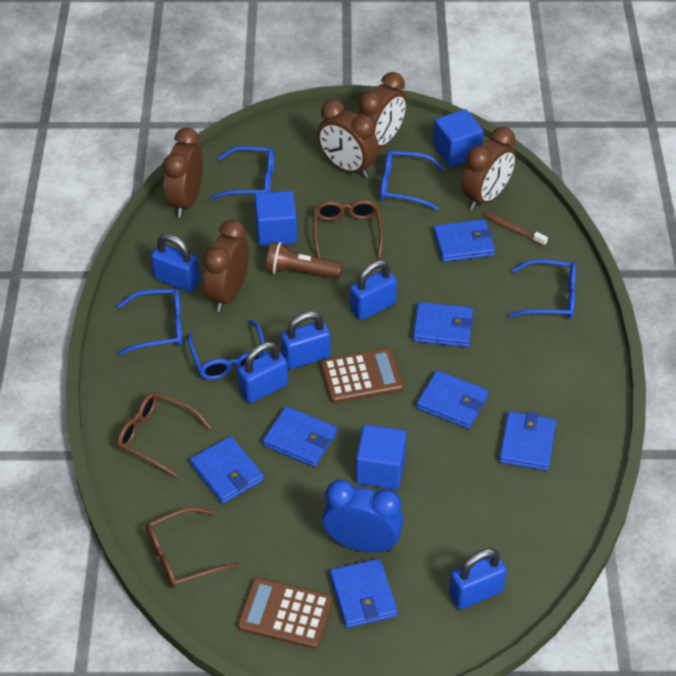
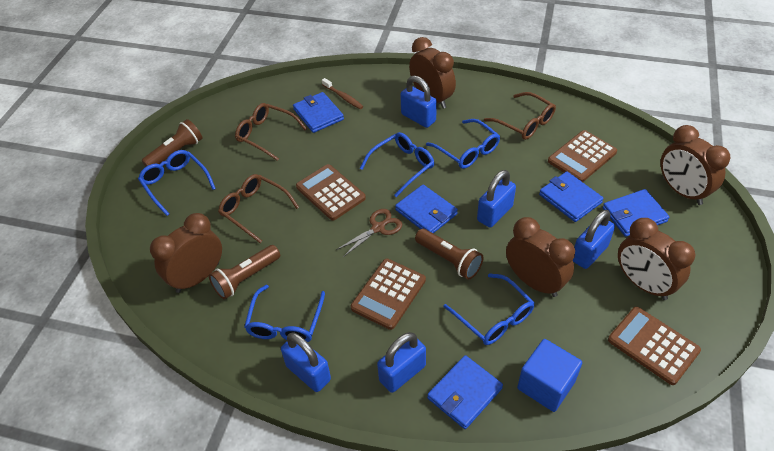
blue clock: 1 -> 0
blue cube: 3 -> 1
blue wallet: 7 -> 5
brown calculator: 2 -> 4
brown flashlight: 1 -> 3
brown scissors: 0 -> 1

